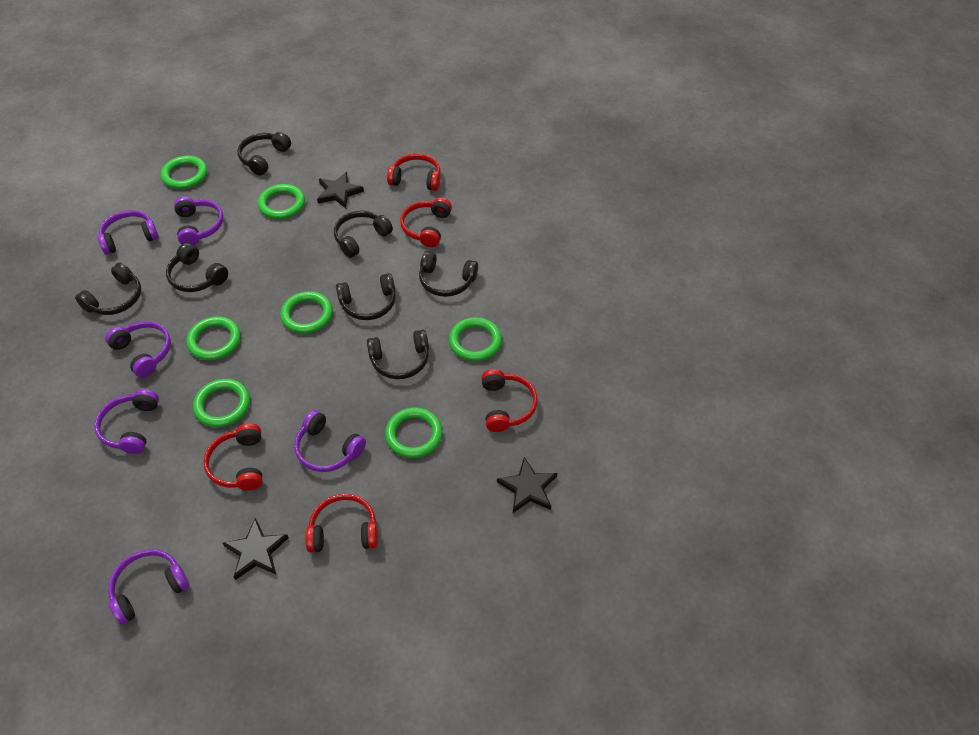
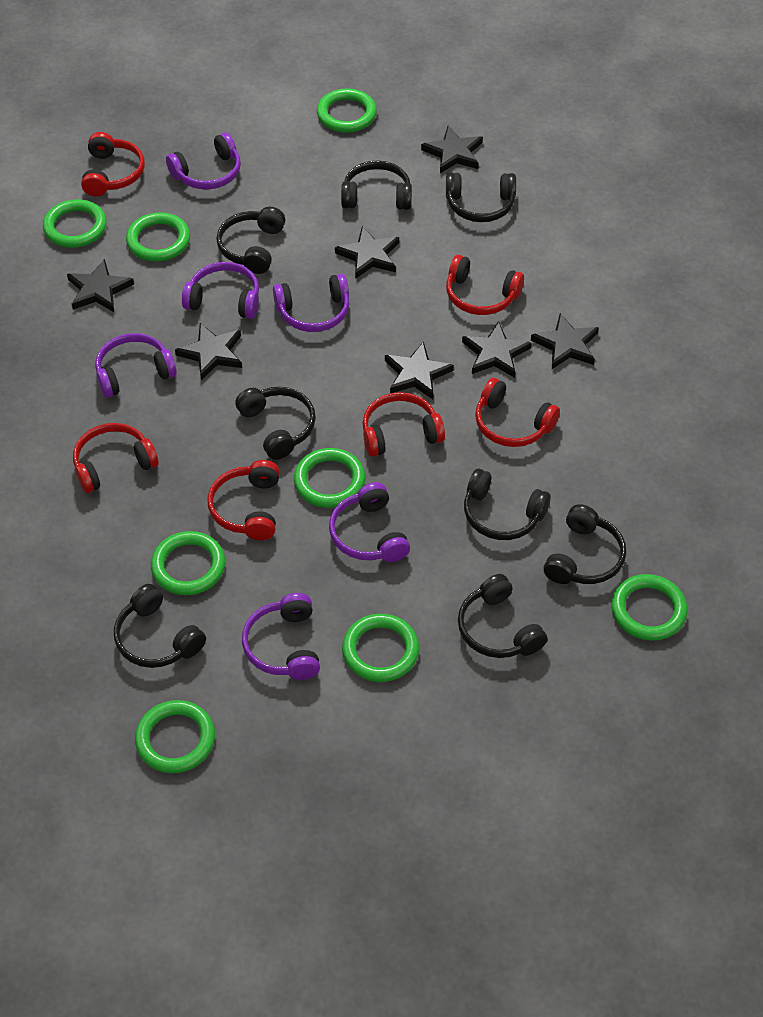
black headphones: 7 -> 8
black star: 3 -> 7
green ring: 7 -> 8
red headphones: 5 -> 6

